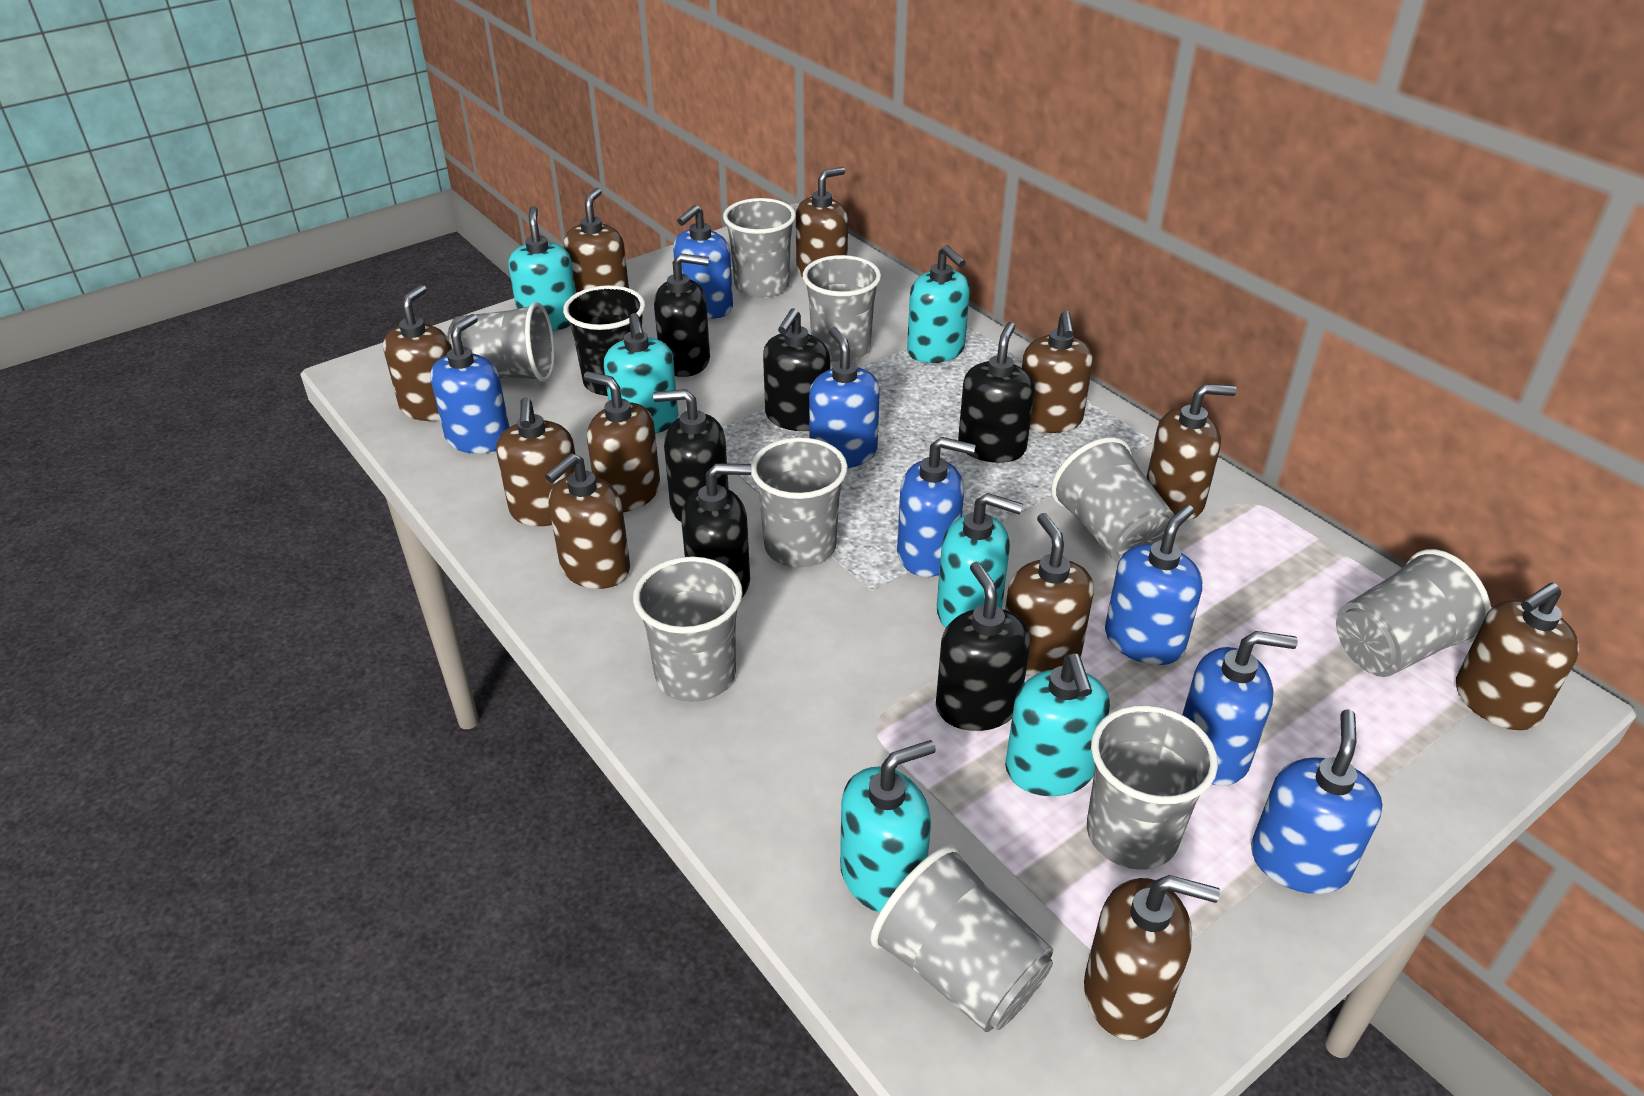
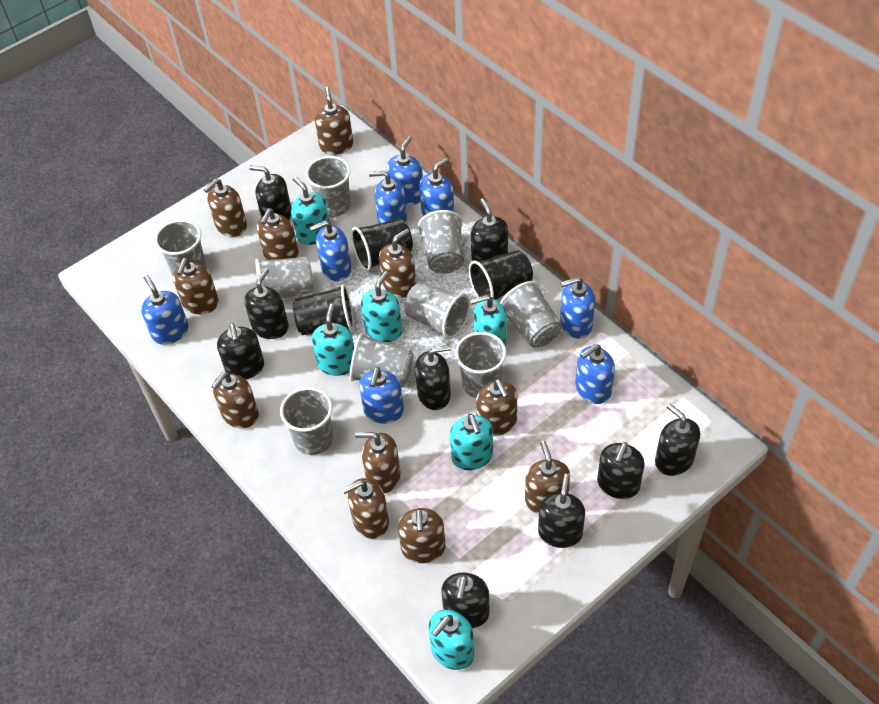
black cup: 1 -> 3
black soap dispenser: 6 -> 9
blue soap dispenser: 7 -> 8

